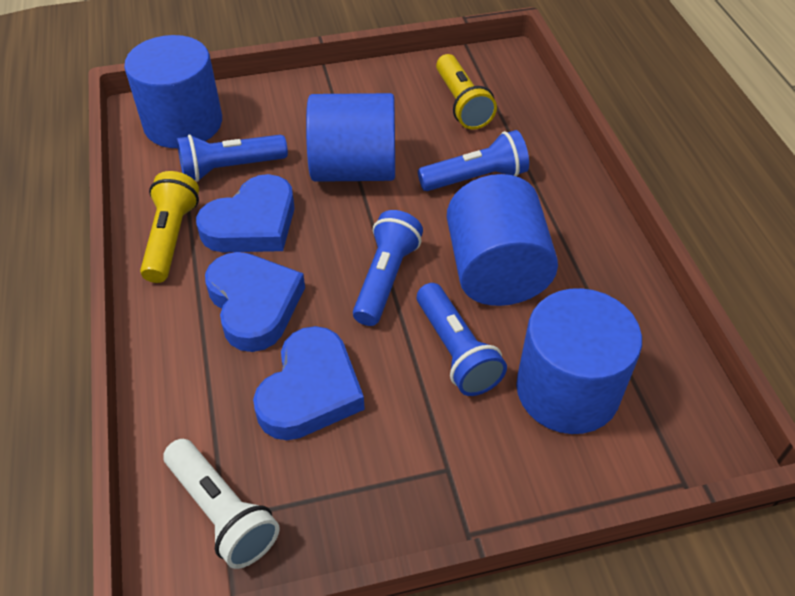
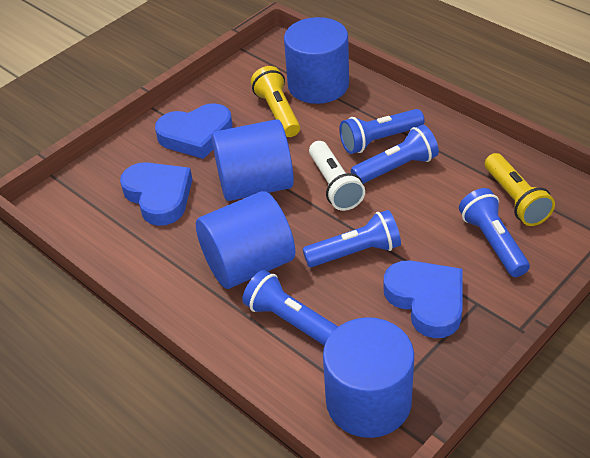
blue flashlight: 4 -> 5

